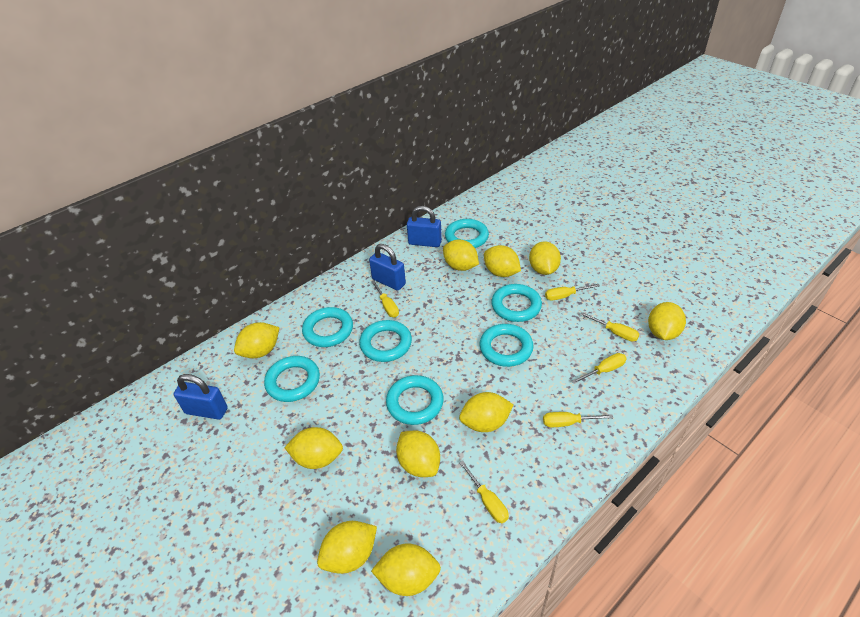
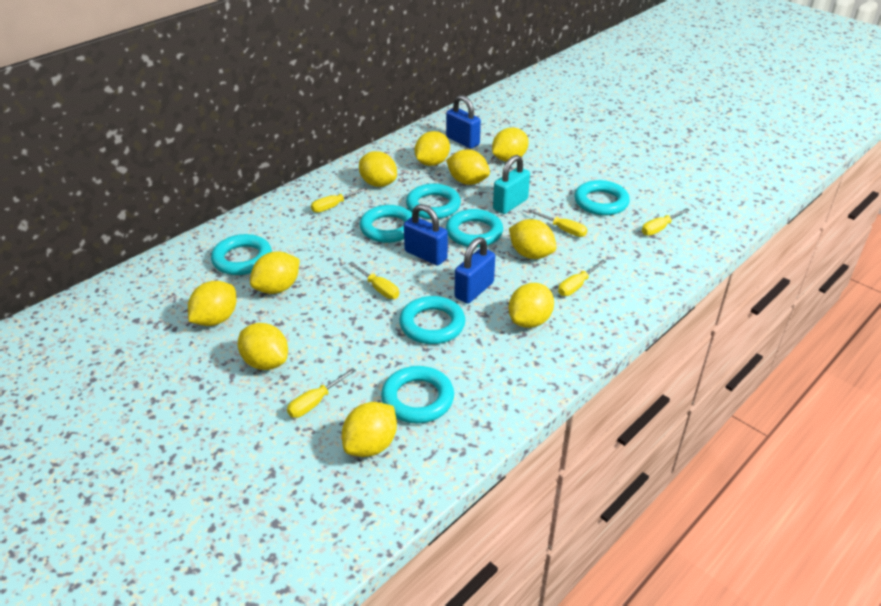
turquoise padlock: 0 -> 1

